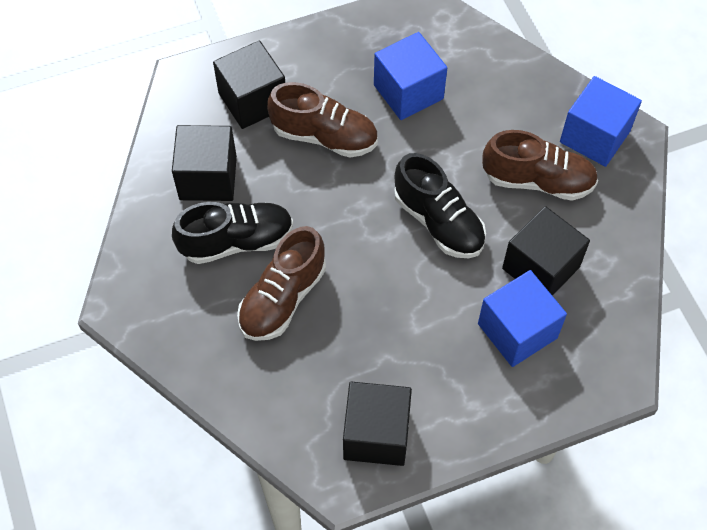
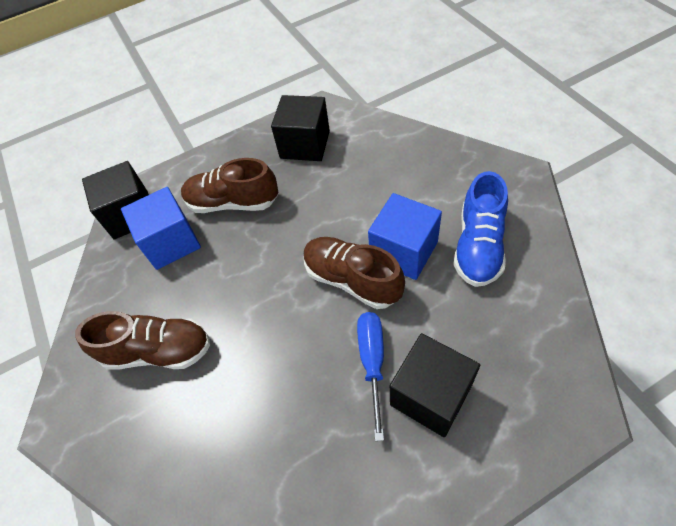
black cube: 4 -> 3
black shoe: 2 -> 0
blue cube: 3 -> 2
blue screwdriver: 0 -> 1
blue shoe: 0 -> 1

